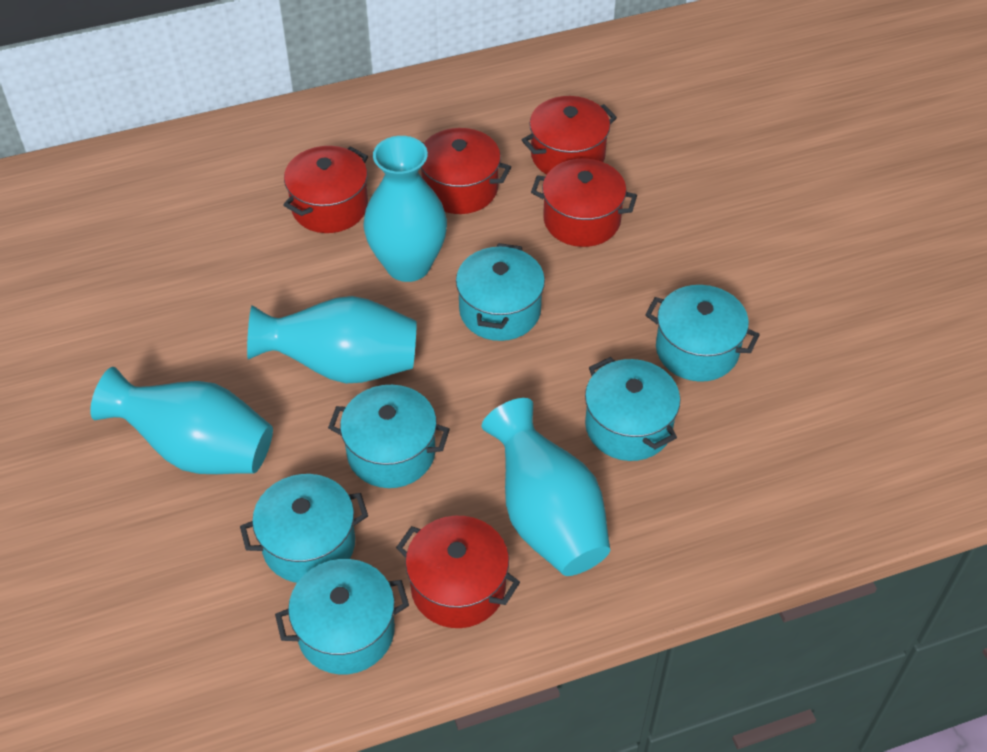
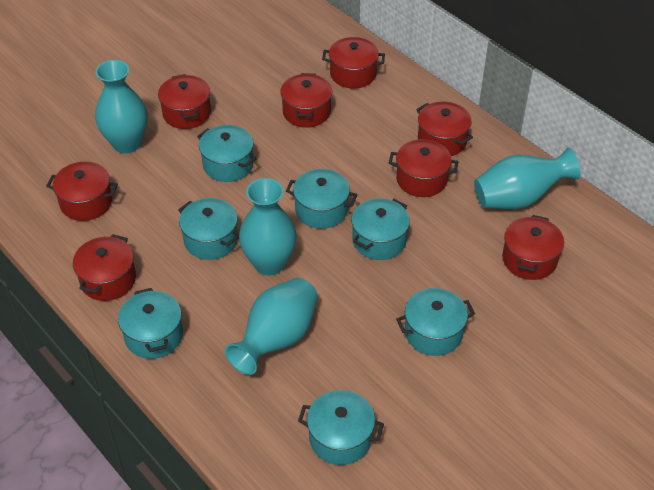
red pot: 5 -> 8
turquoise pot: 6 -> 7

